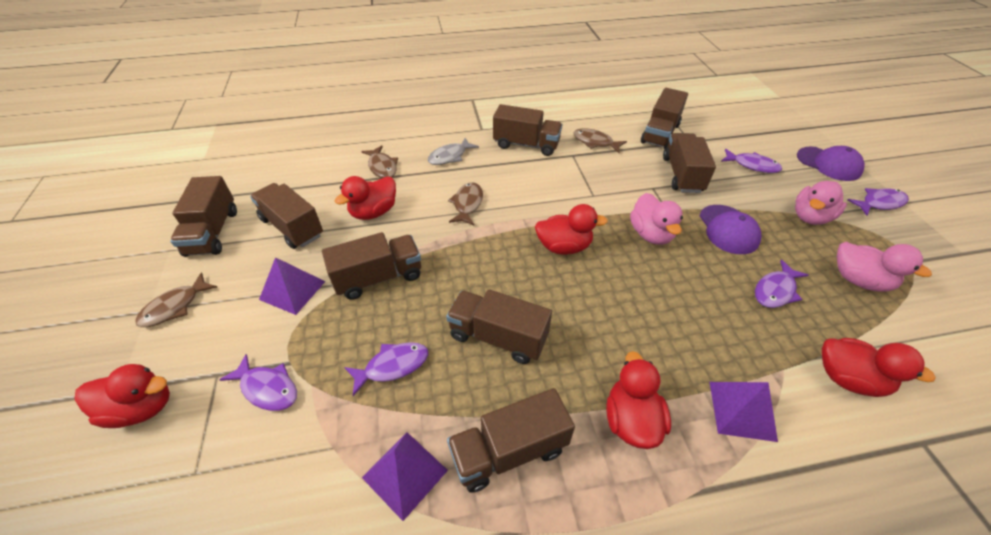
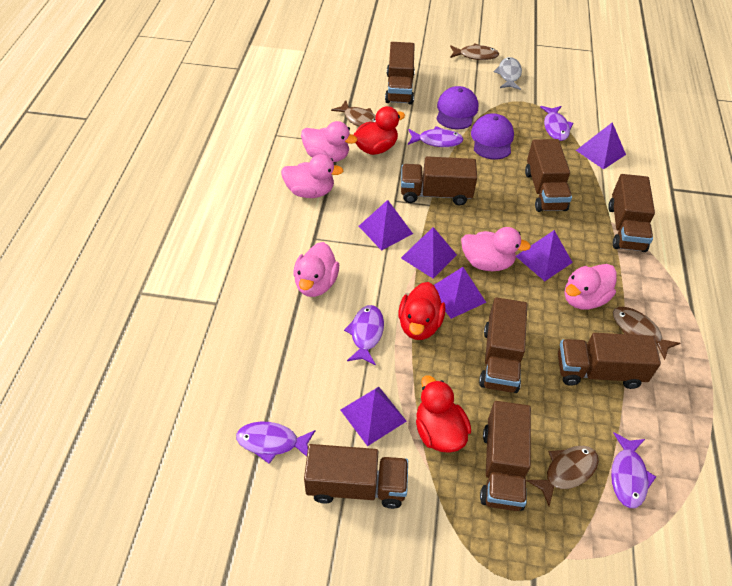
pink duck: 3 -> 5
purple pyramid: 3 -> 6
red duck: 5 -> 3

